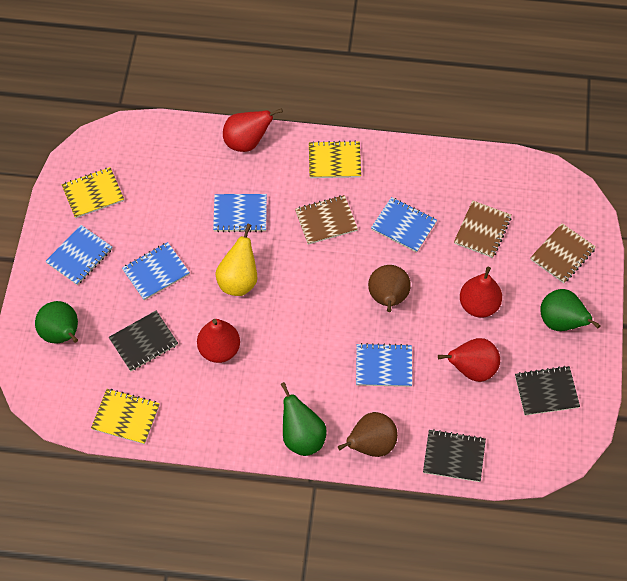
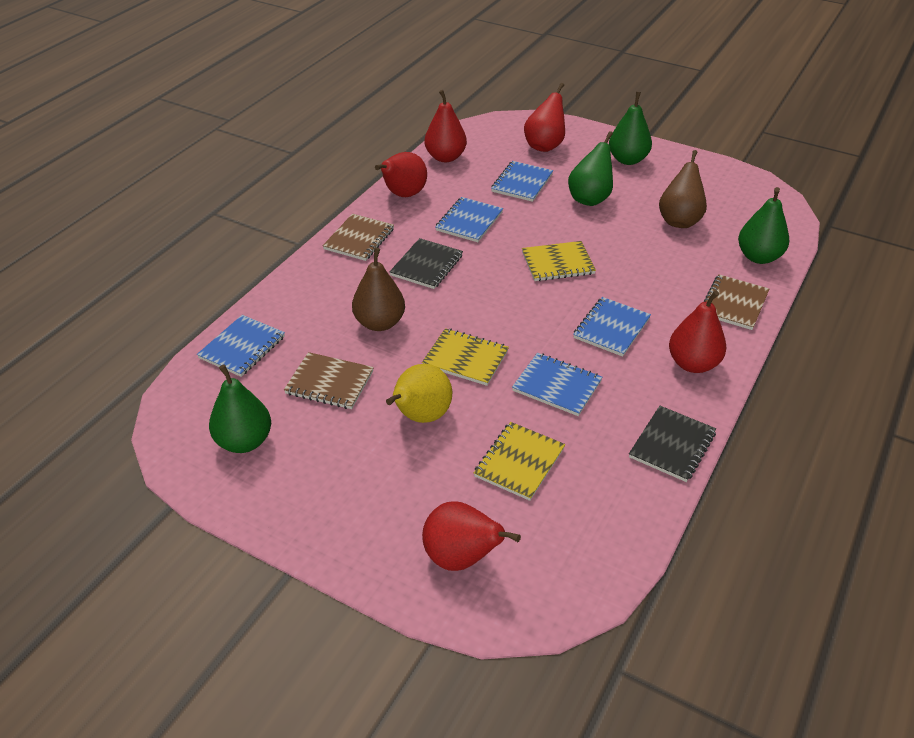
black notebook: 3 -> 2
green pear: 3 -> 4
red pear: 4 -> 5

